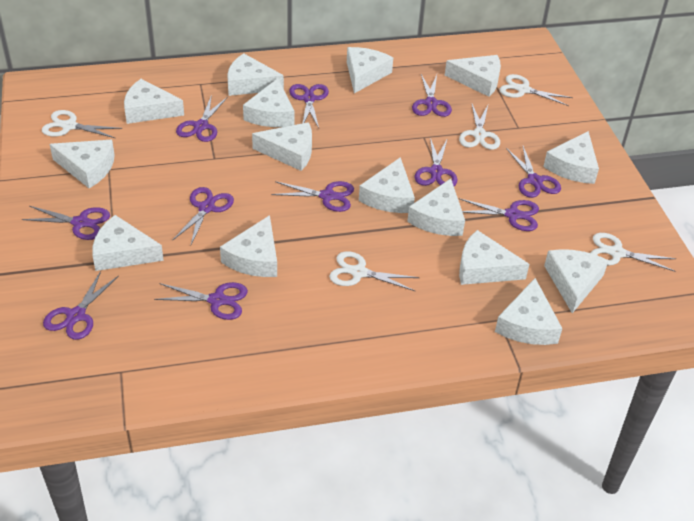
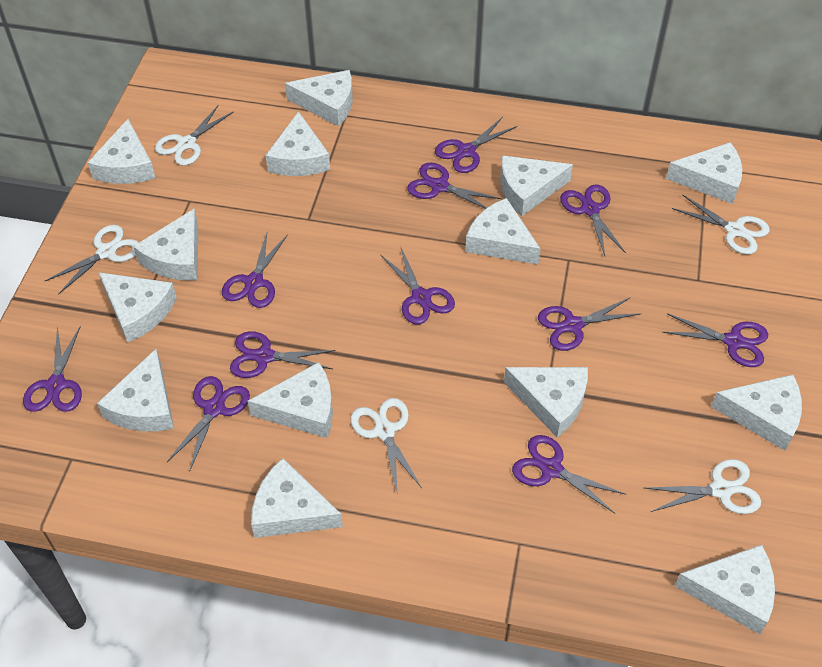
white cheese: 15 -> 14

